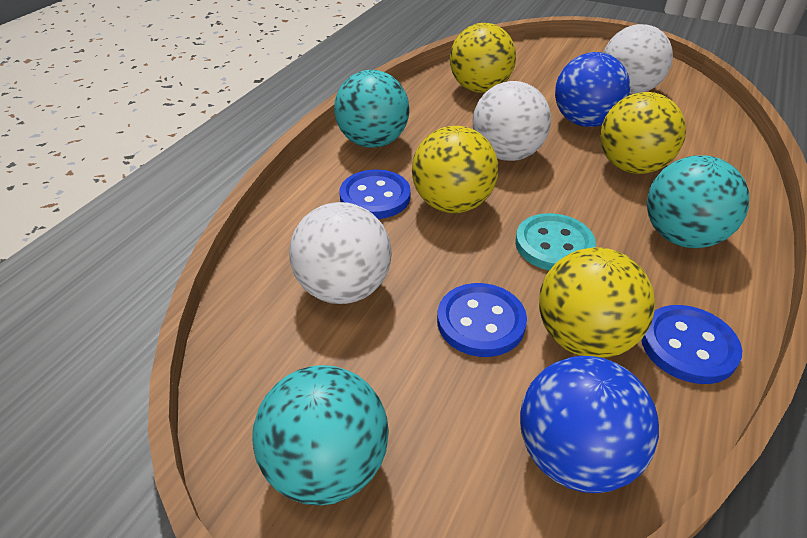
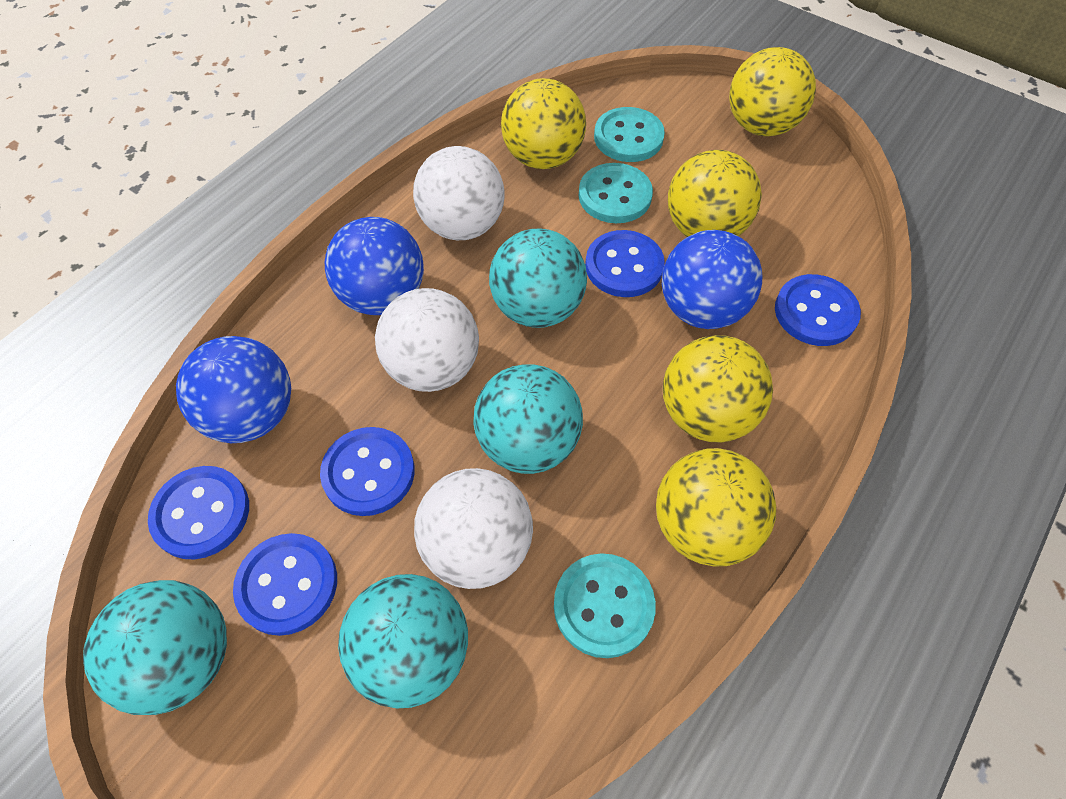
blue ball: 2 -> 3
blue button: 3 -> 5
turquoise ball: 3 -> 4
turquoise button: 1 -> 3
yellow ball: 4 -> 5

